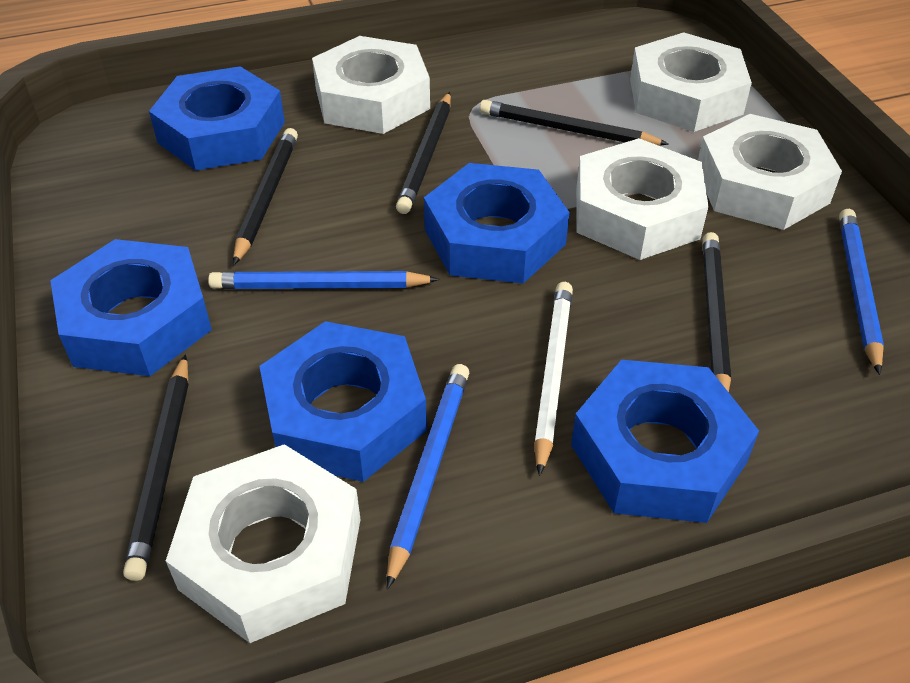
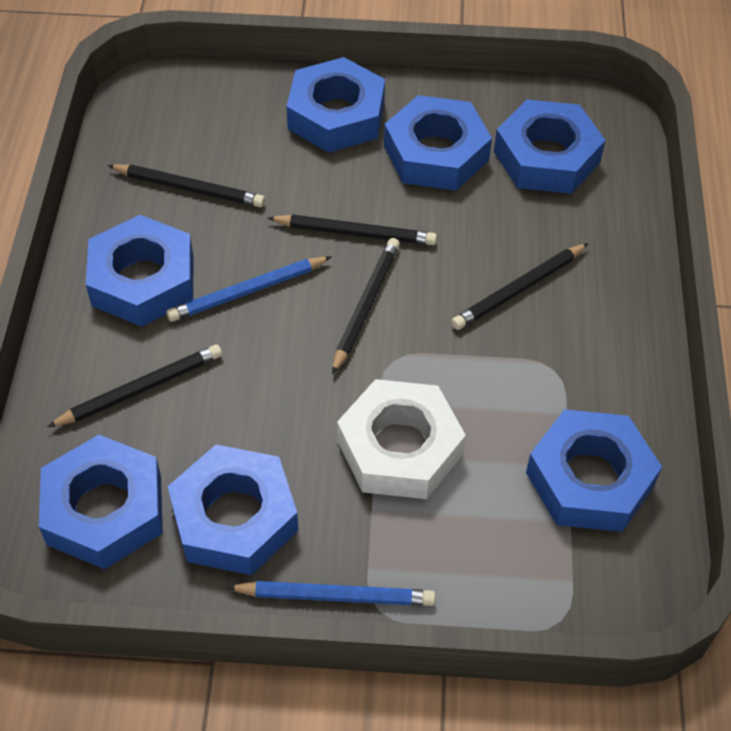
blue nut: 5 -> 7
blue pencil: 3 -> 2
white nut: 5 -> 1
white pencil: 1 -> 0

